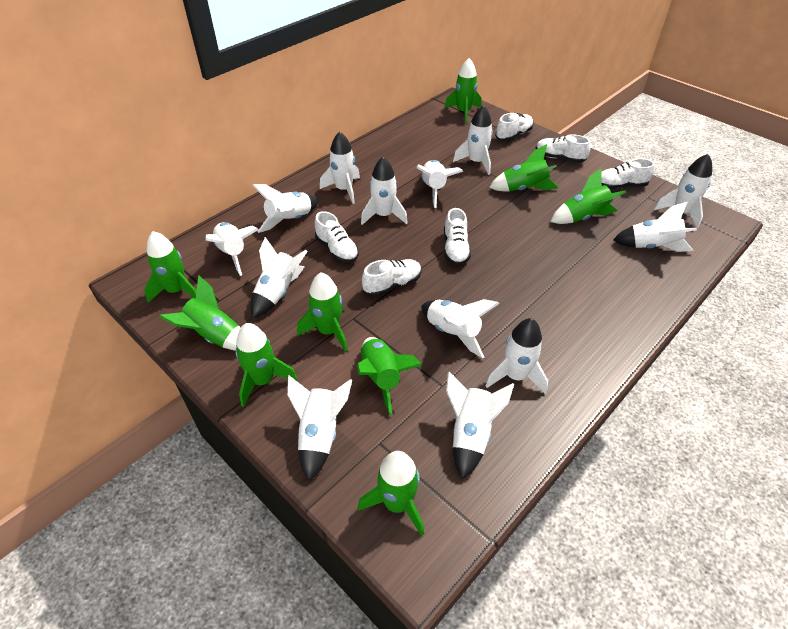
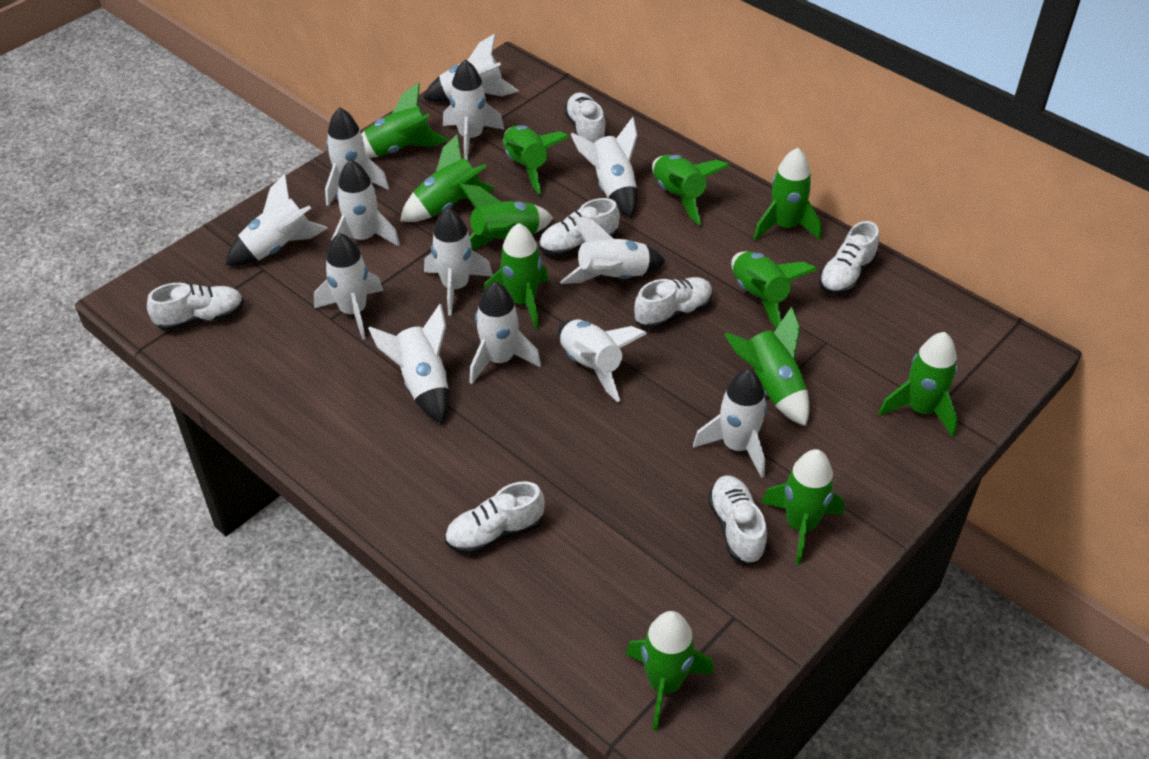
green rocket: 9 -> 12
white shoe: 6 -> 7

